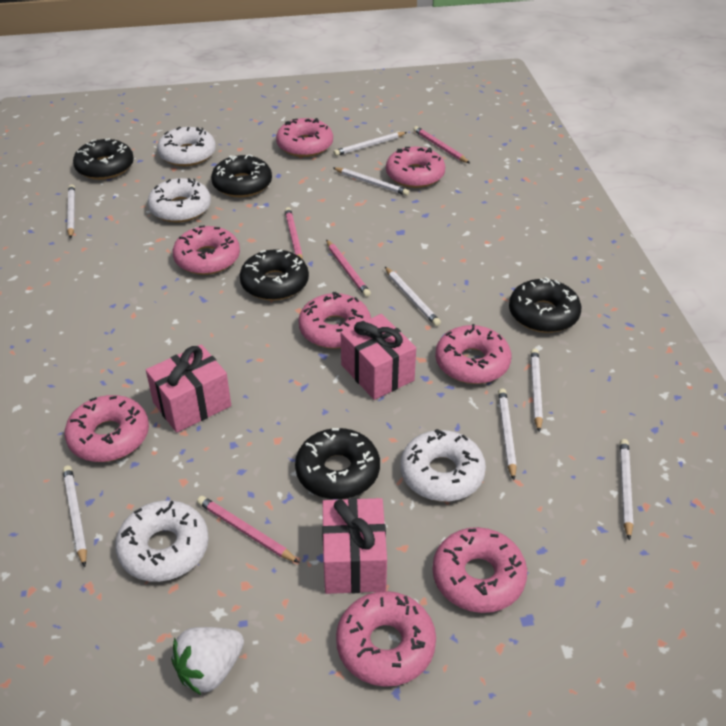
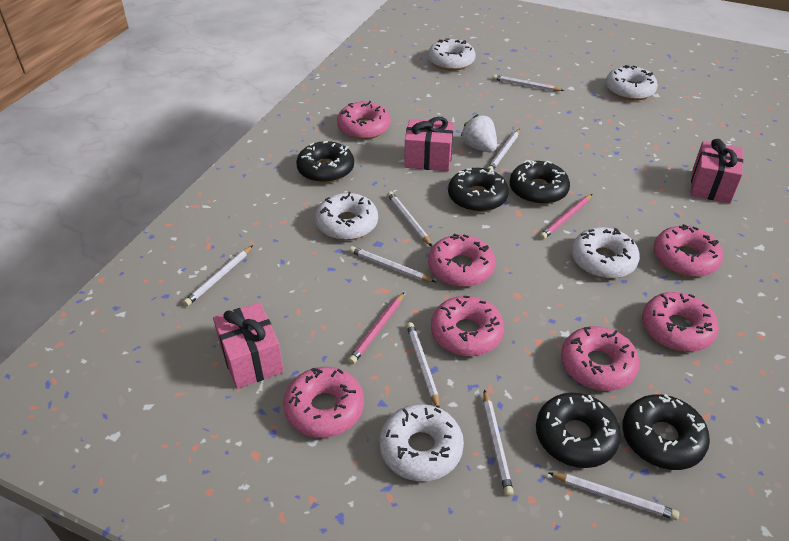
pink donut: 8 -> 7
pink pencil: 4 -> 2
white donut: 4 -> 5

